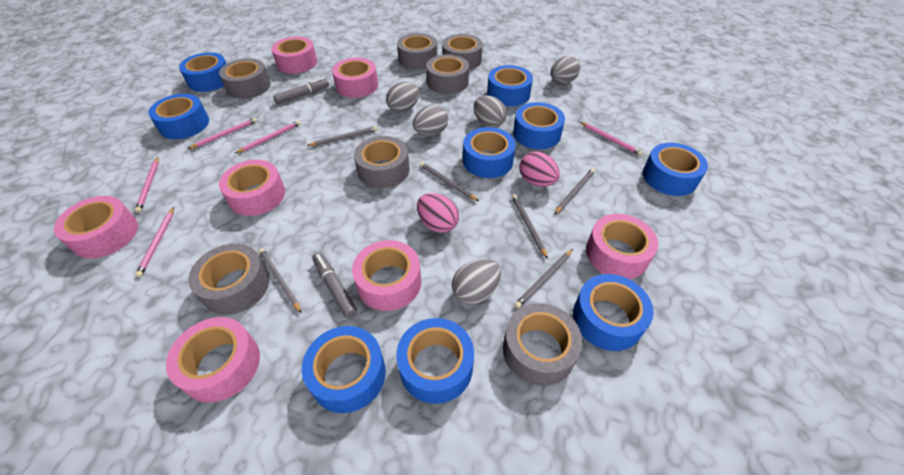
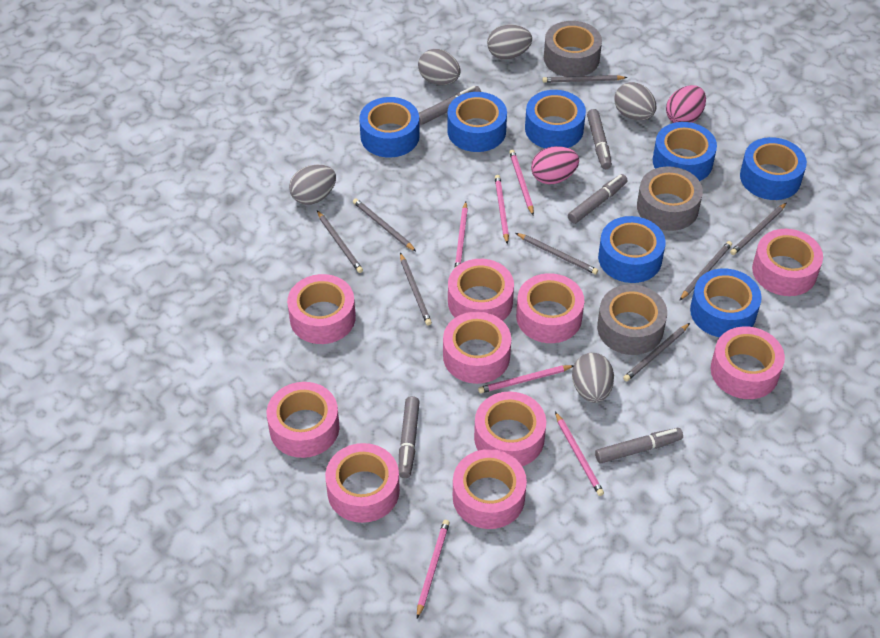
blue tape: 9 -> 7
grey marker: 2 -> 5
grey pencil: 6 -> 8
grey tape: 7 -> 3
pink pencil: 5 -> 6
pink tape: 7 -> 10

